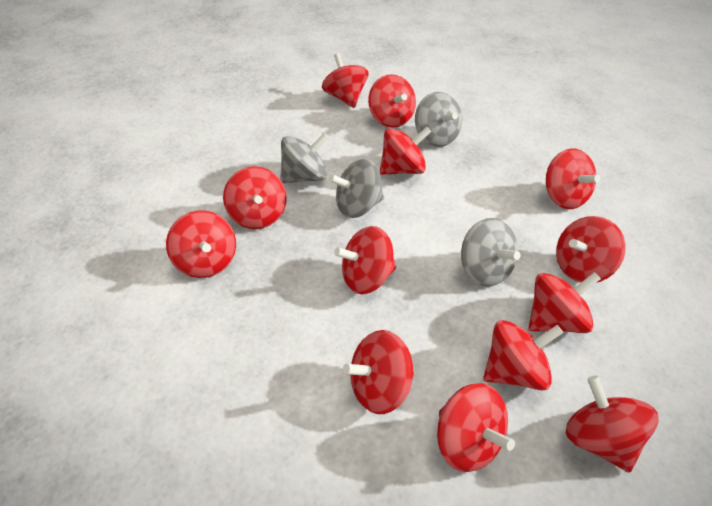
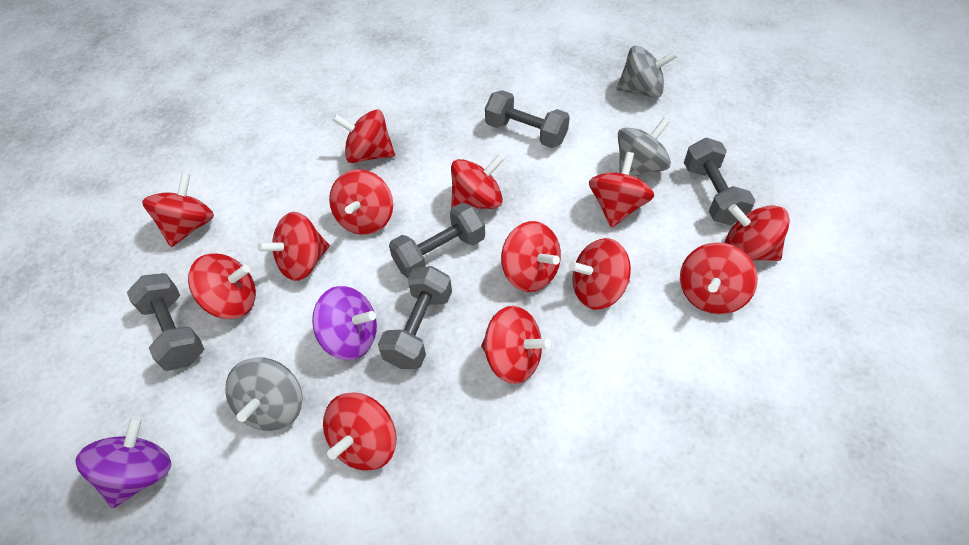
grey dumbbell: 0 -> 5
grey spinning top: 4 -> 3
purple spinning top: 0 -> 2

